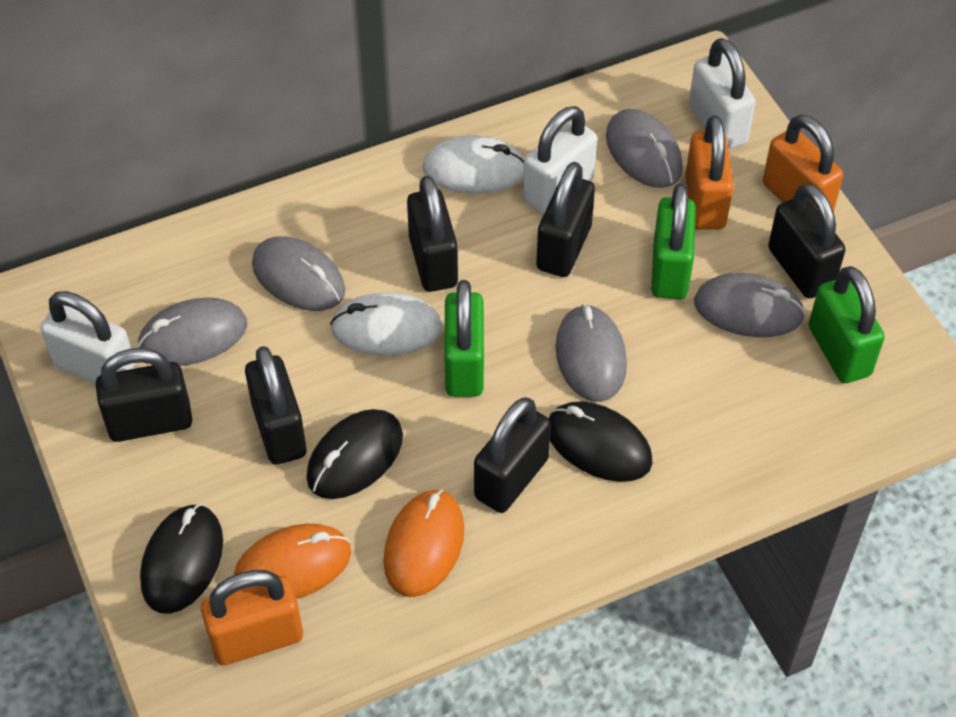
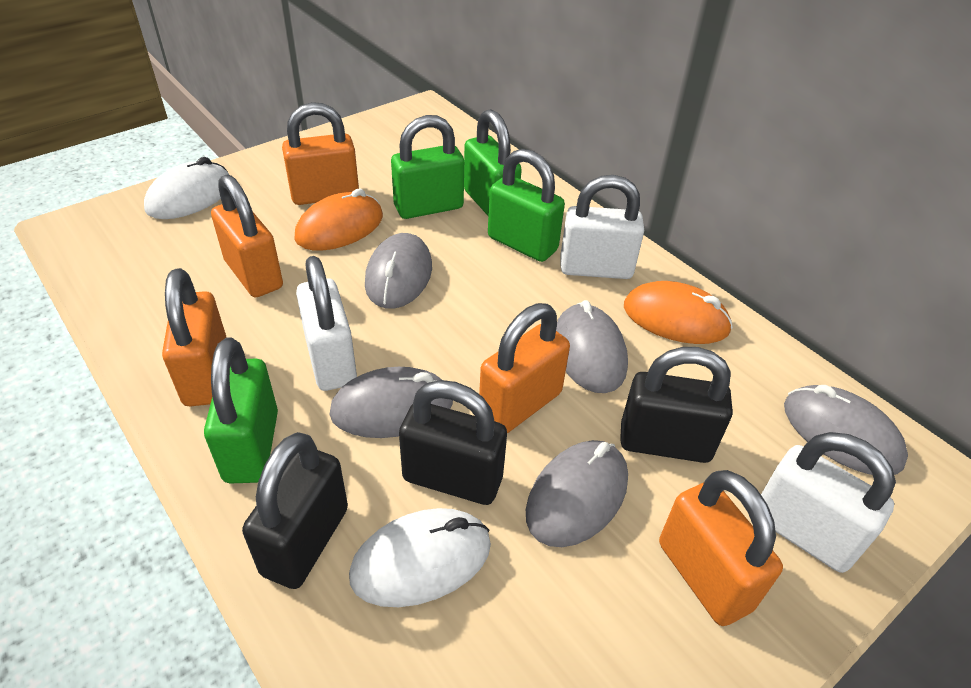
black mouse: 3 -> 0
black padlock: 6 -> 3
green padlock: 3 -> 4
orange padlock: 3 -> 5

